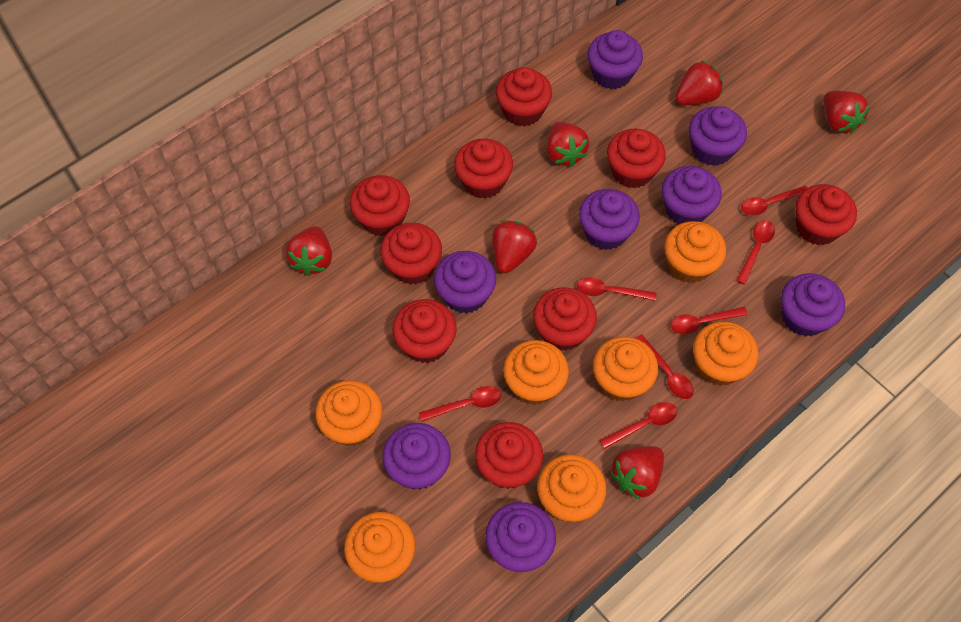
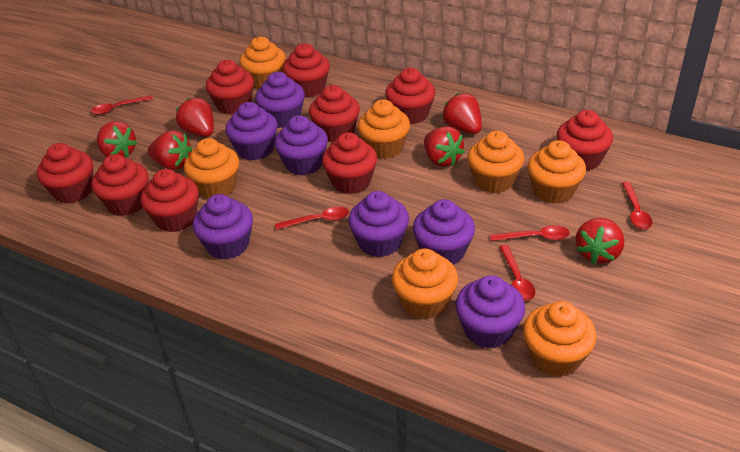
purple cupcake: 8 -> 7
red spoon: 7 -> 5

